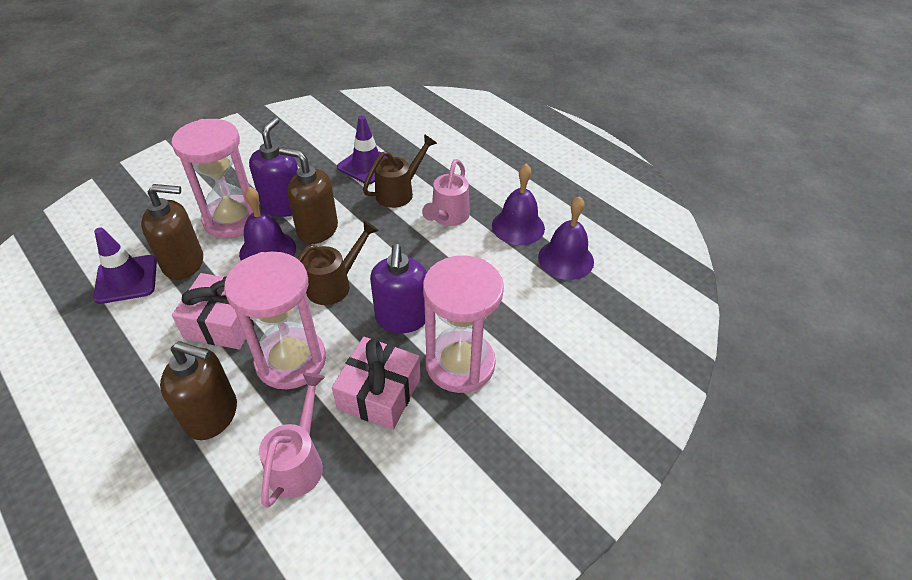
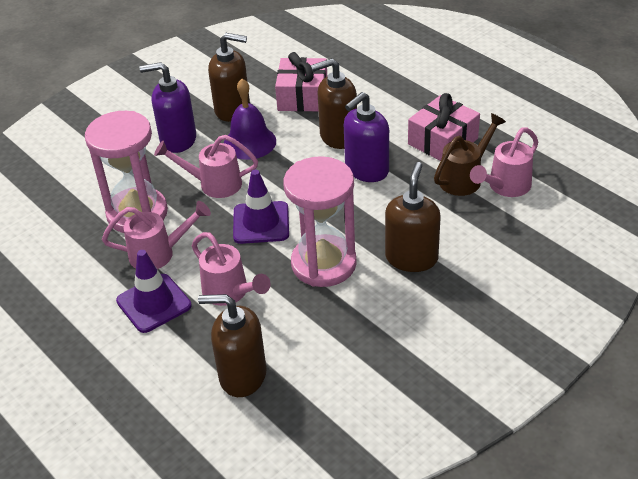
brown soap dispenser: 3 -> 4
brown watering can: 2 -> 1
pink hourglass: 3 -> 2
pink watering can: 2 -> 4
purple bell: 3 -> 1

